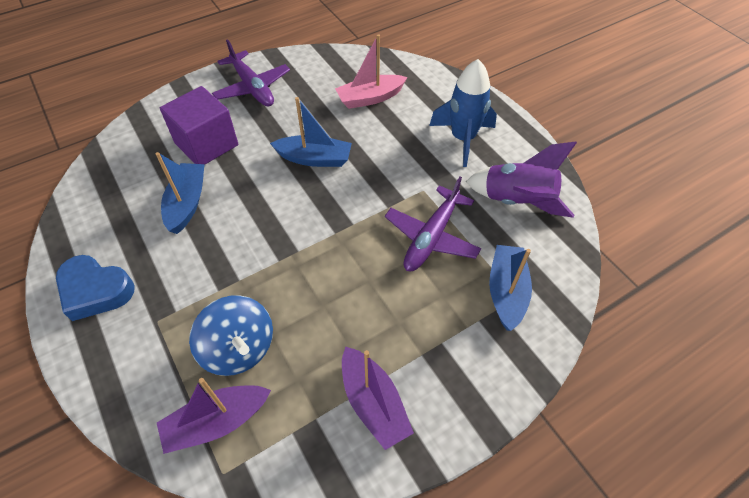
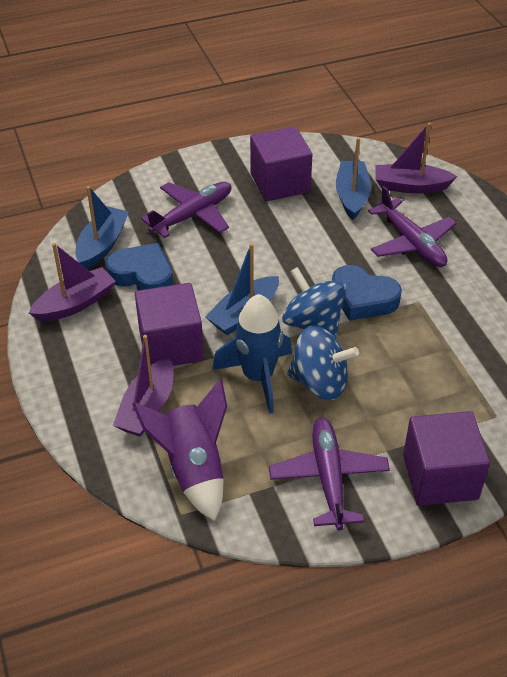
blue heart: 1 -> 2
blue spinning top: 1 -> 2
pink boat: 1 -> 0
purple boat: 2 -> 3
purple cube: 1 -> 3
purple plane: 2 -> 3

